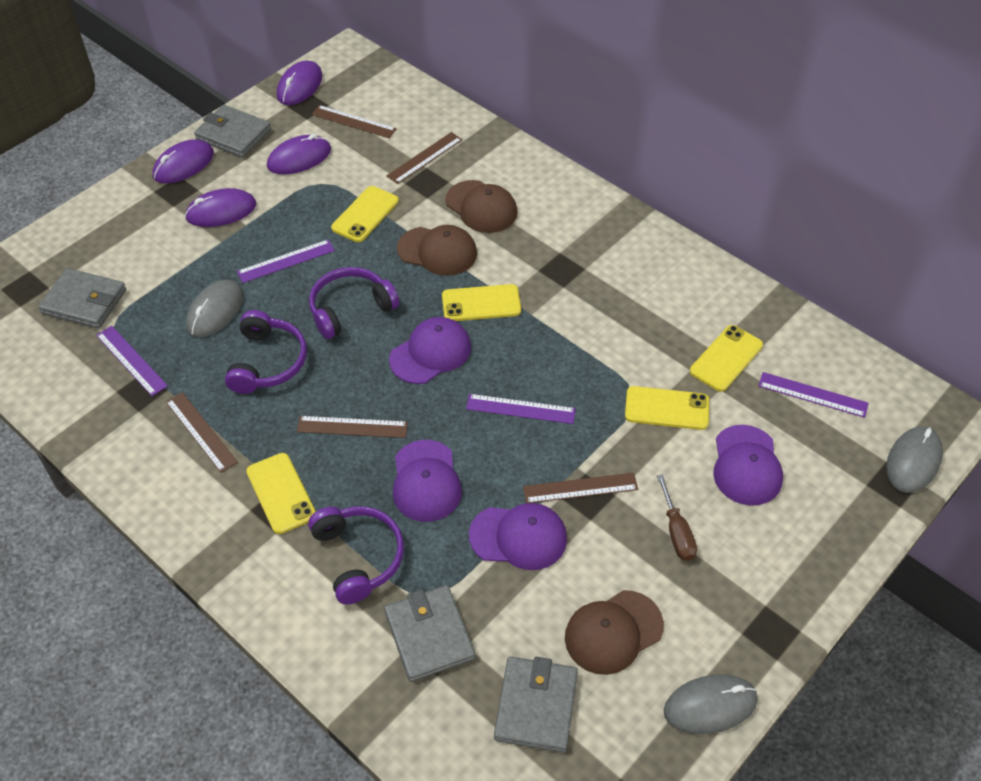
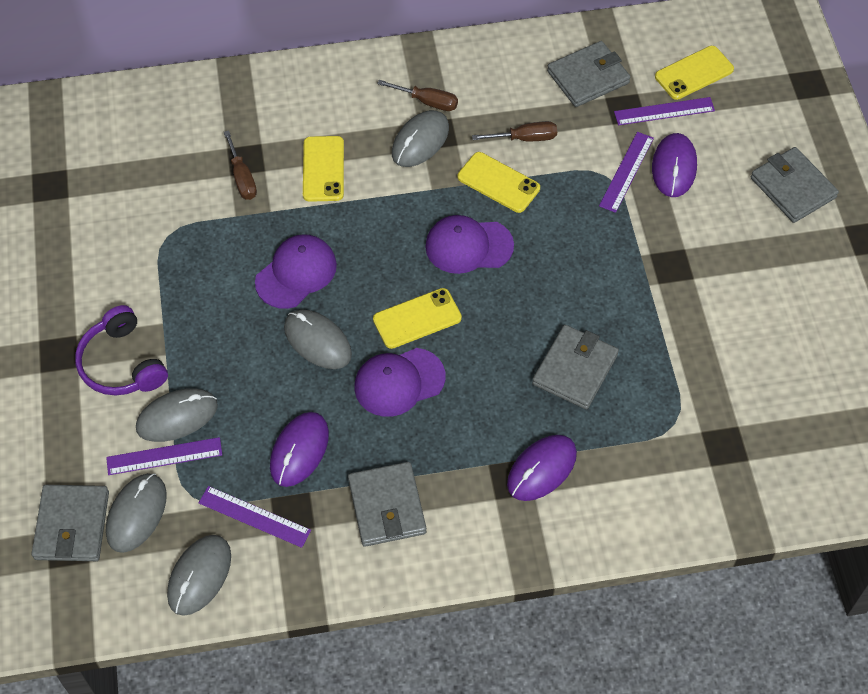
brown cap: 3 -> 0
brown ruler: 5 -> 0
brown screwdriver: 1 -> 3
grey mouse: 3 -> 5
grey wallet: 4 -> 5
purple cap: 4 -> 3
purple headphones: 3 -> 1
purple mouse: 4 -> 3
yellow phone: 5 -> 4

